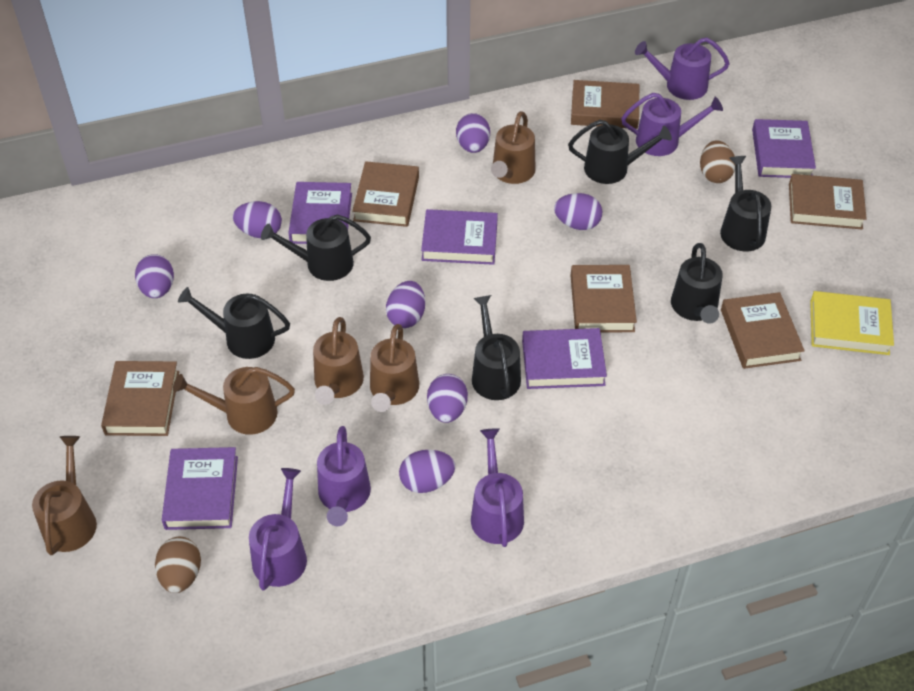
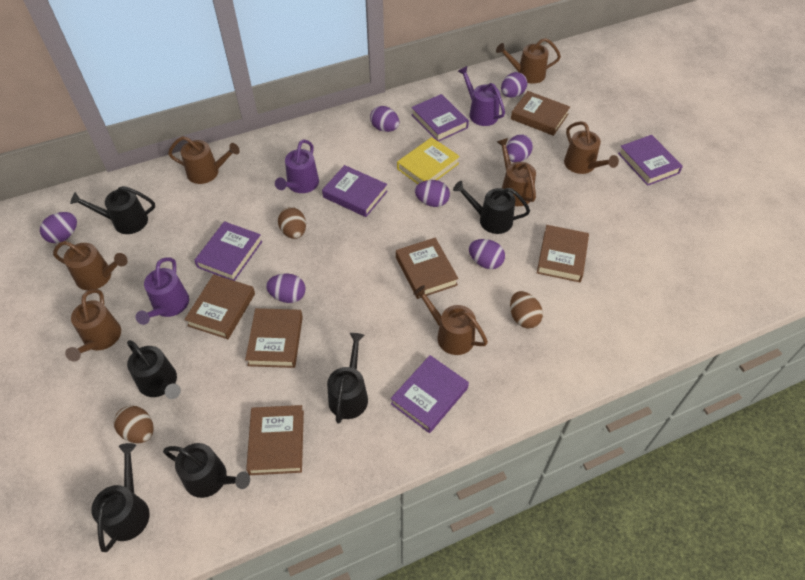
brown egg: 2 -> 3
brown watering can: 5 -> 7
purple watering can: 5 -> 3

